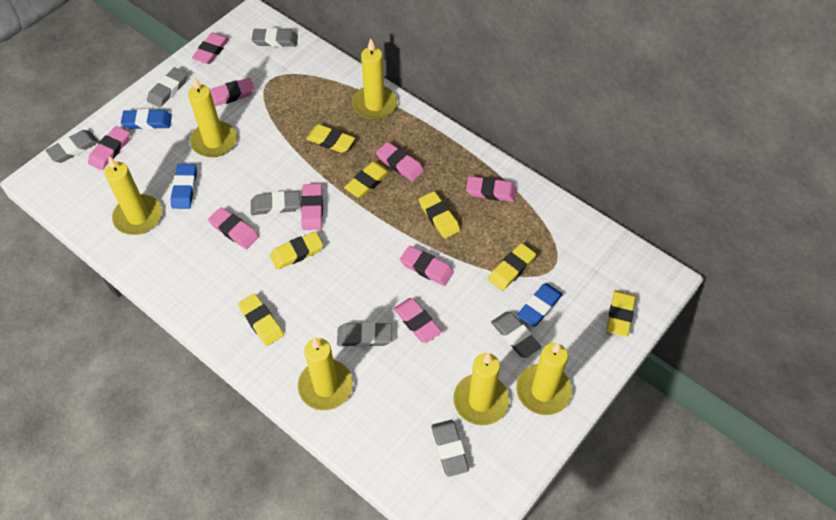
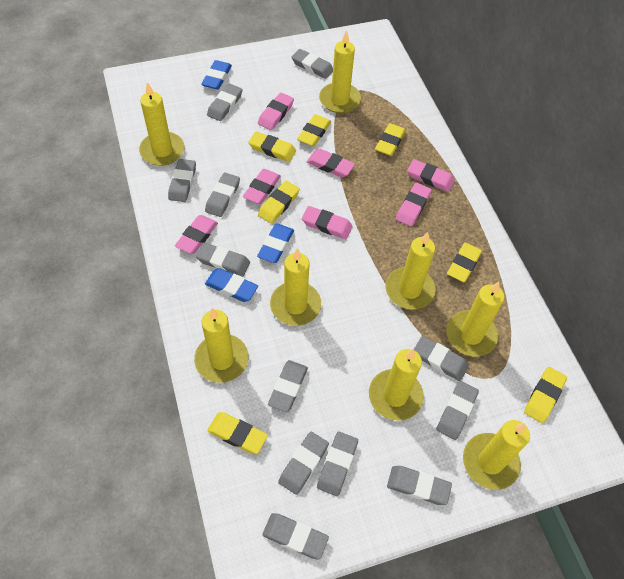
grey eraser: 7 -> 12
pink eraser: 9 -> 7
yellow candle: 6 -> 8

